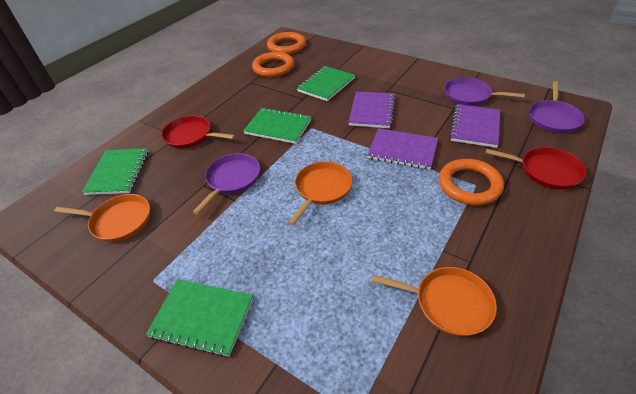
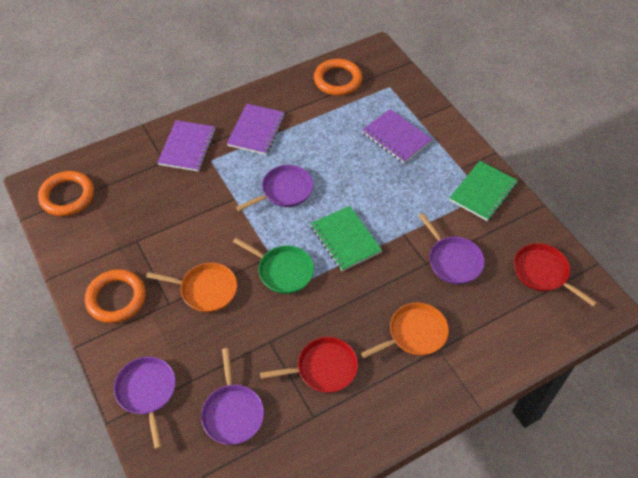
green notebook: 4 -> 2
green pan: 0 -> 1
orange pan: 3 -> 2
purple pan: 3 -> 4

